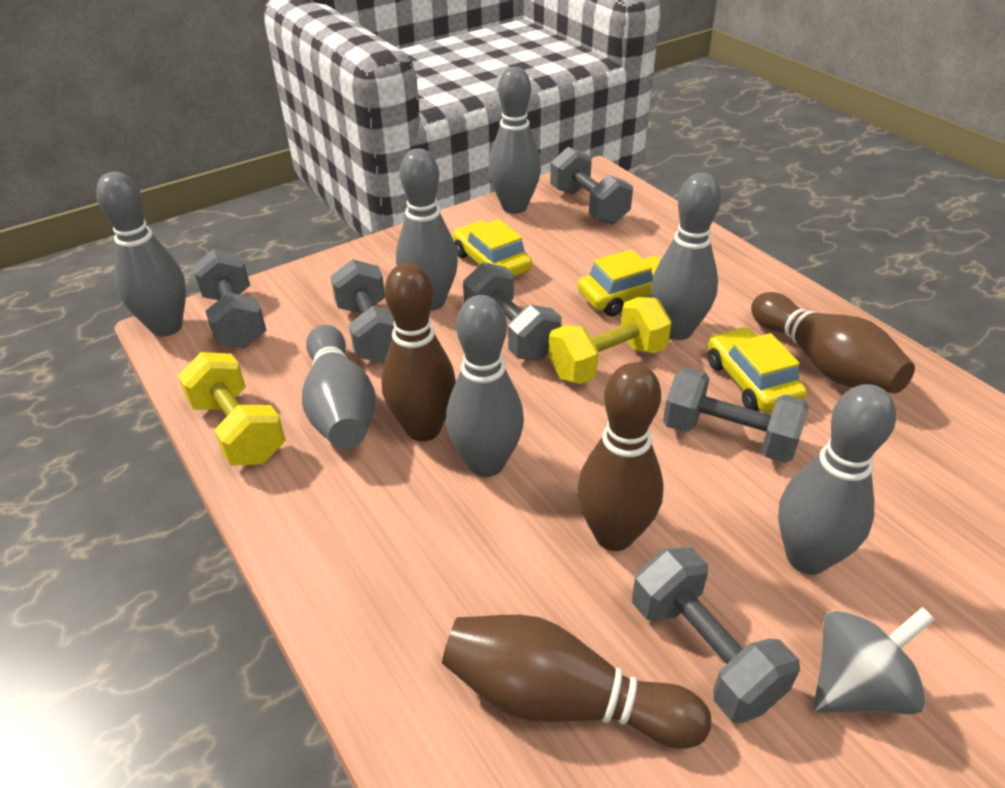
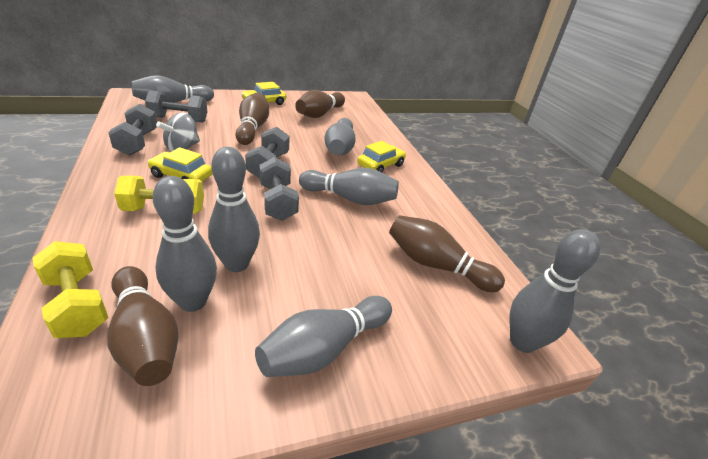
grey dumbbell: 6 -> 4

